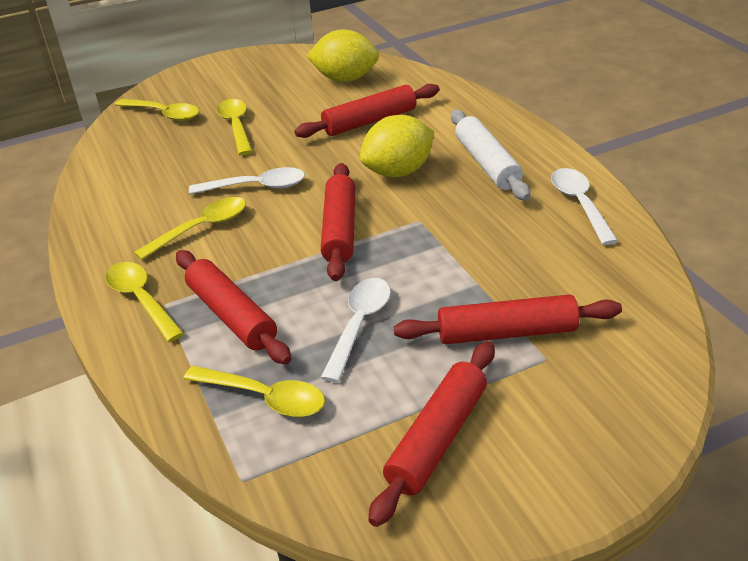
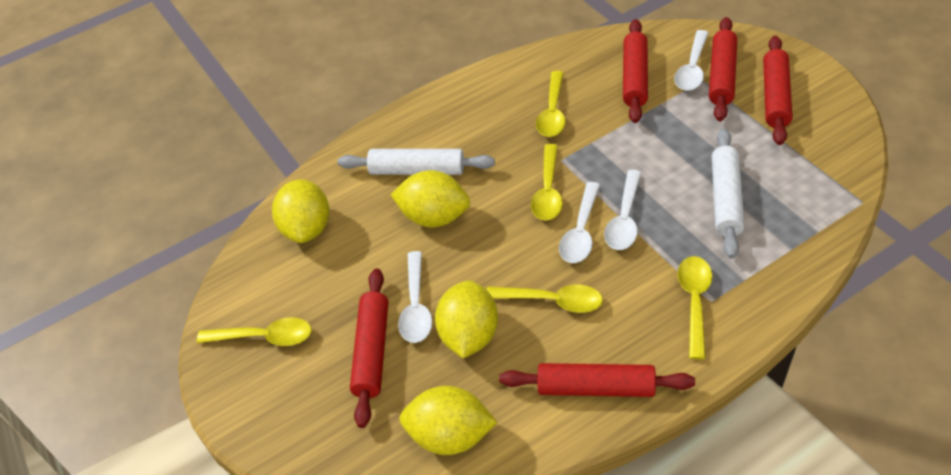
white rolling pin: 1 -> 2
white spoon: 3 -> 4
yellow lemon: 2 -> 4

